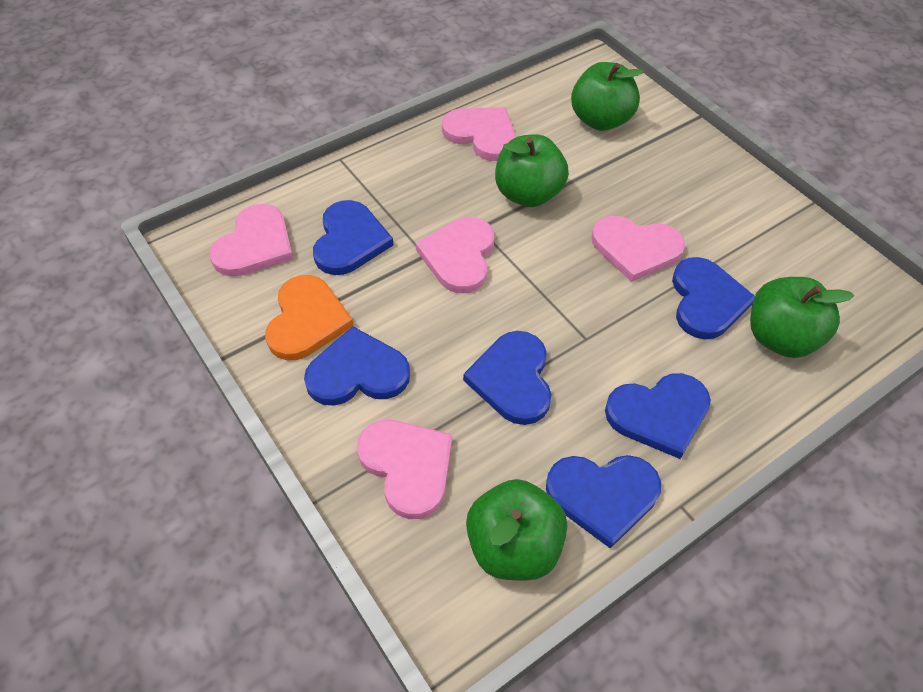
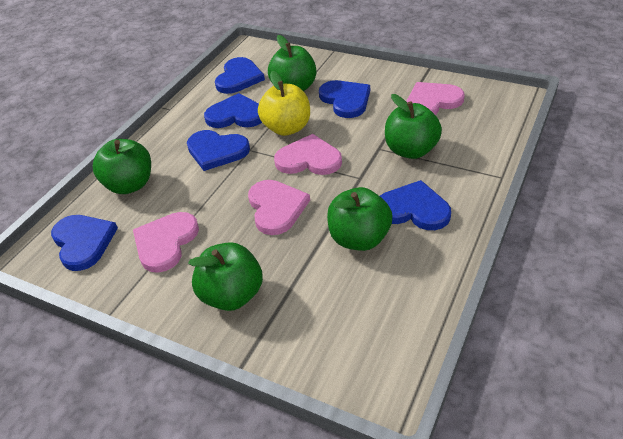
green apple: 4 -> 5
orange heart: 1 -> 0
pink heart: 5 -> 4
yellow apple: 0 -> 1

